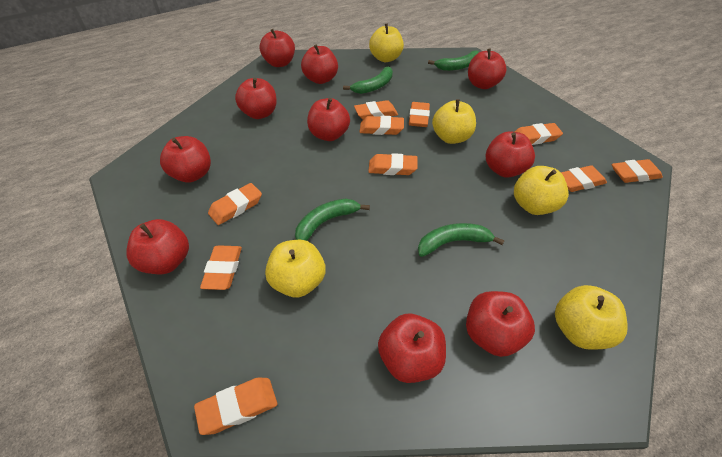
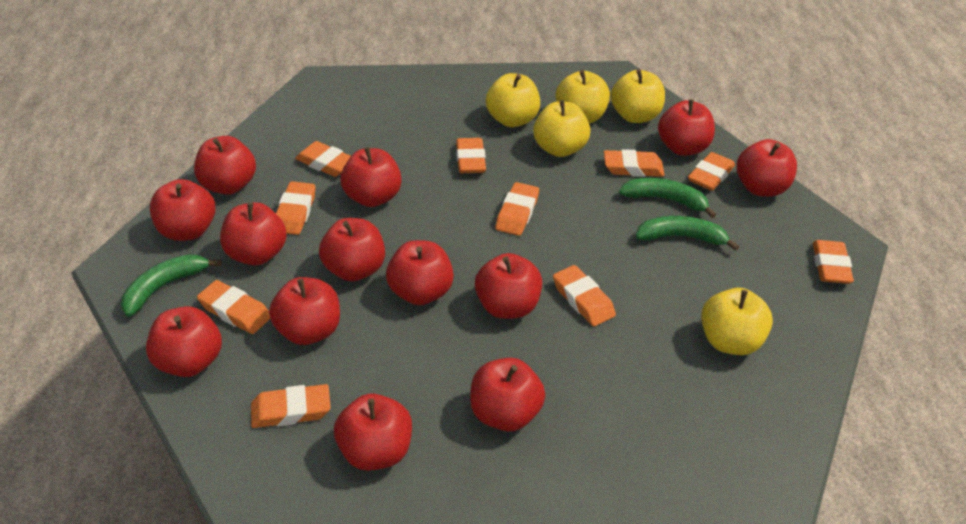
green banana: 4 -> 3
red apple: 10 -> 13

